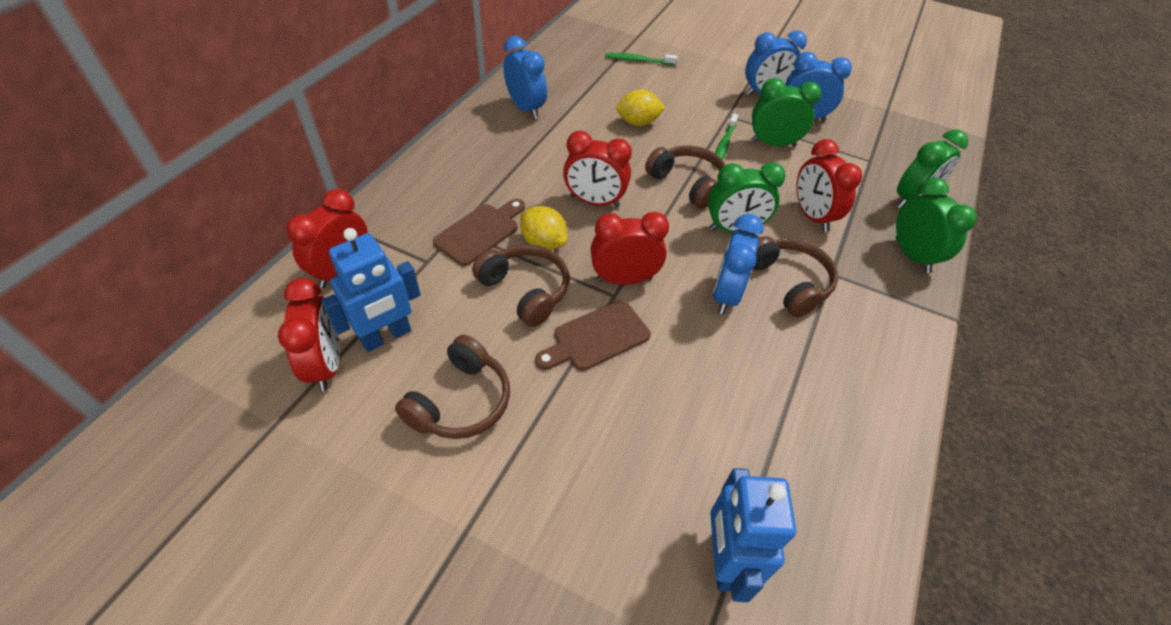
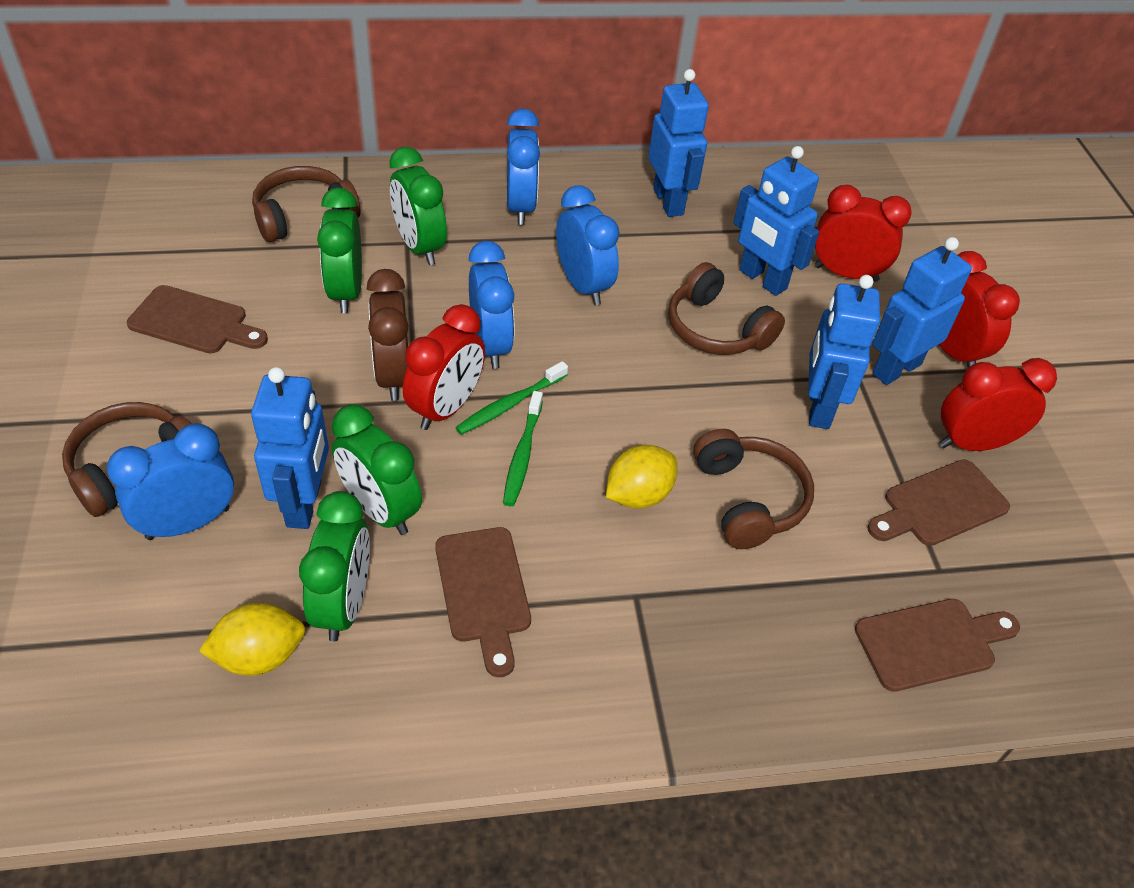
blue robot: 2 -> 5
brown clock: 0 -> 1
brown cutting board: 2 -> 4
red clock: 5 -> 4

